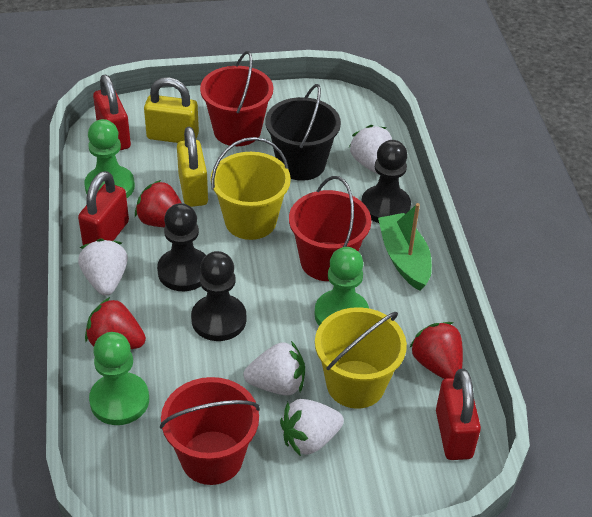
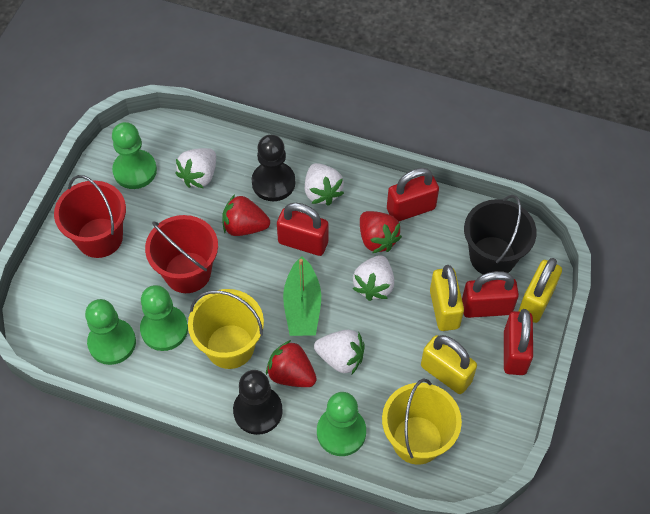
black pawn: 3 -> 2
green pawn: 3 -> 4
red bucket: 3 -> 2
red padlock: 3 -> 4
yellow padlock: 2 -> 3

